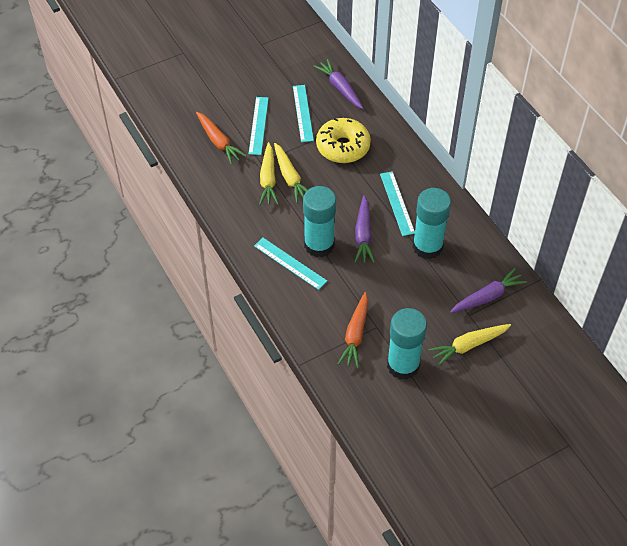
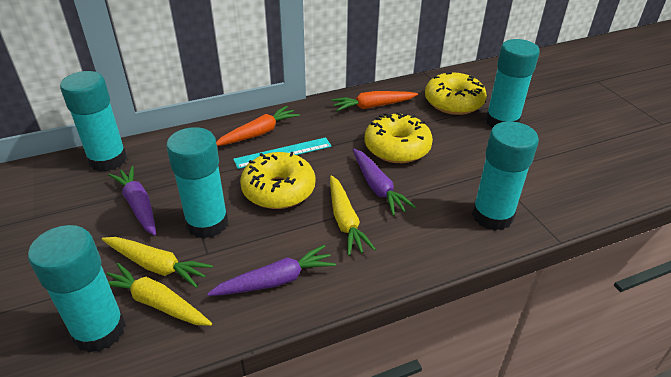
turquoise glue stick: 3 -> 5
turquoise ruler: 4 -> 1
yellow donut: 1 -> 3

